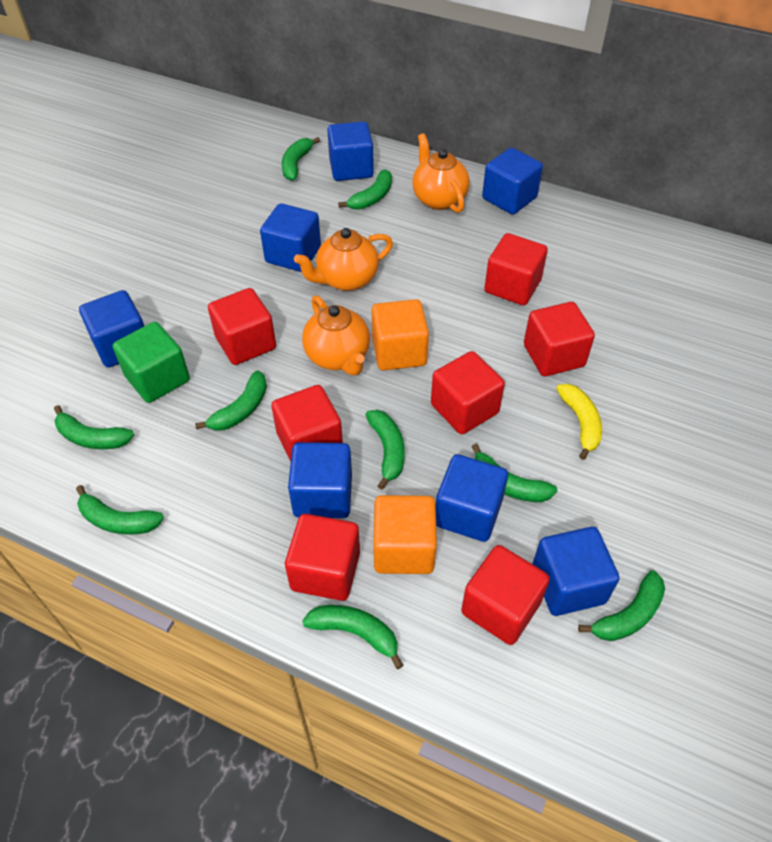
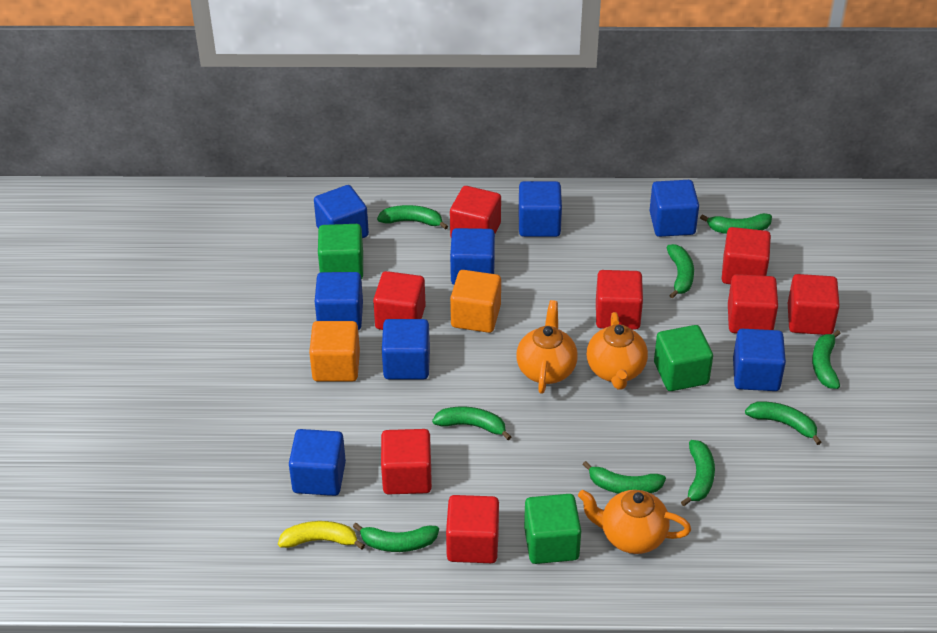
blue cube: 7 -> 8
green cube: 1 -> 3
red cube: 7 -> 8

